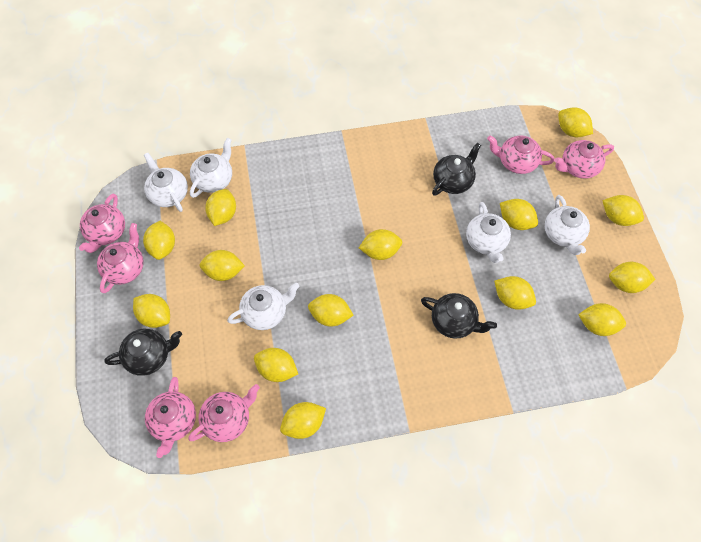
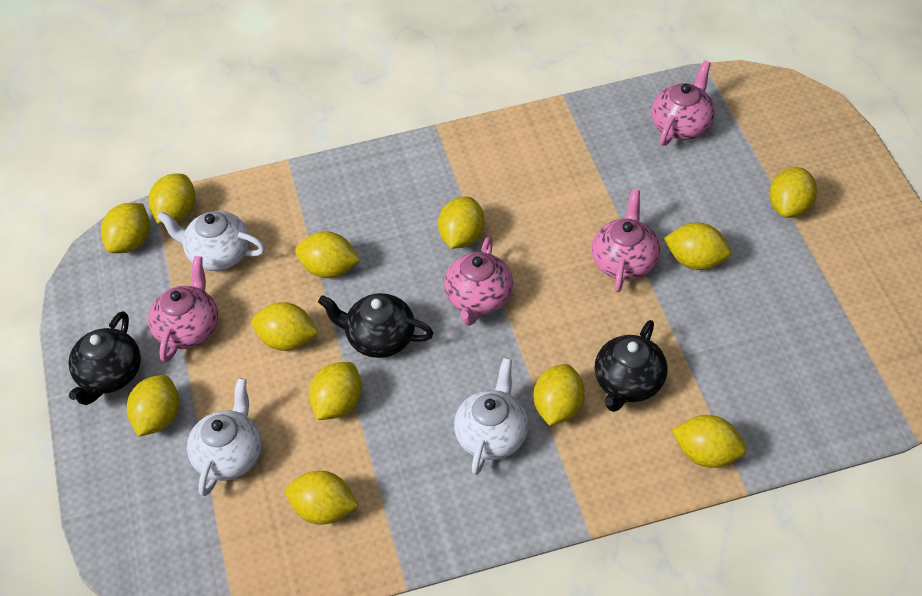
pink teapot: 6 -> 4
white teapot: 5 -> 3
yellow lemon: 14 -> 12

